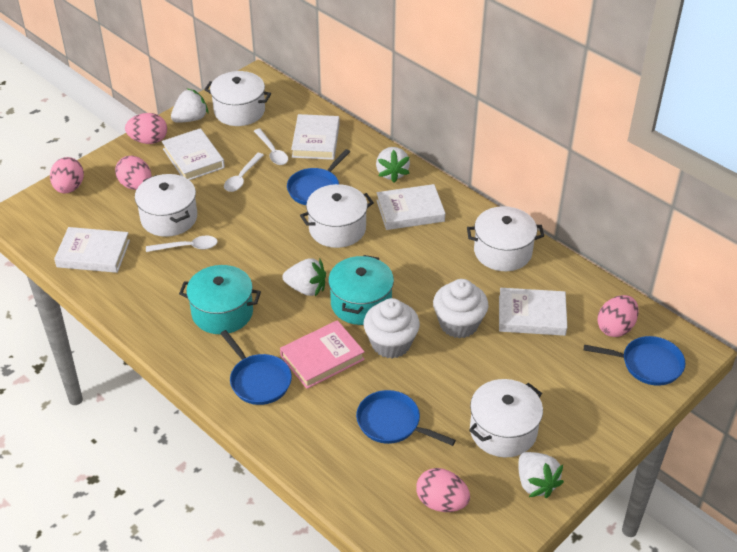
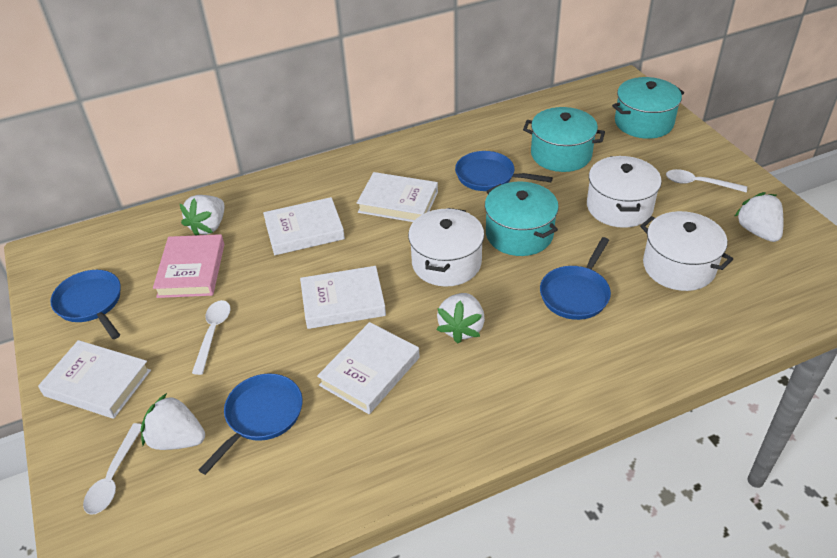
pink egg: 5 -> 0
turquoise pot: 2 -> 3
white cupcake: 2 -> 0
white pot: 5 -> 3

